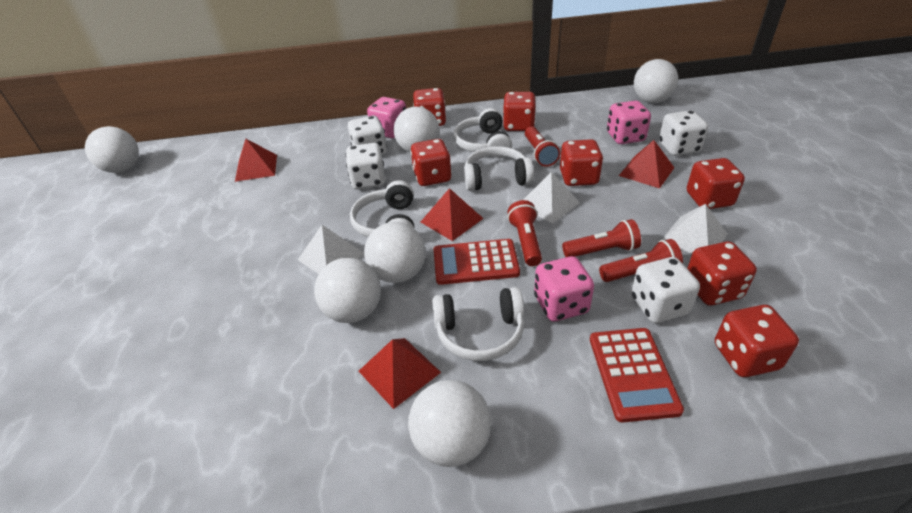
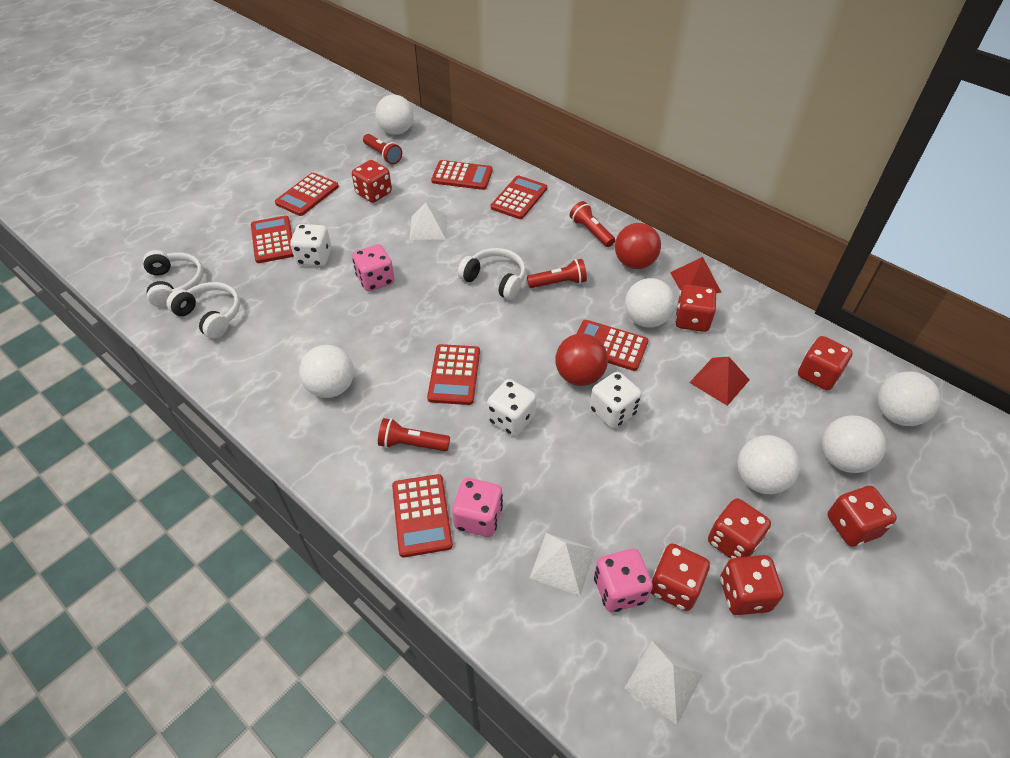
red ball: 0 -> 2
red calculator: 2 -> 7
red pyramid: 4 -> 2
white dice: 4 -> 3
white headphones: 4 -> 3

